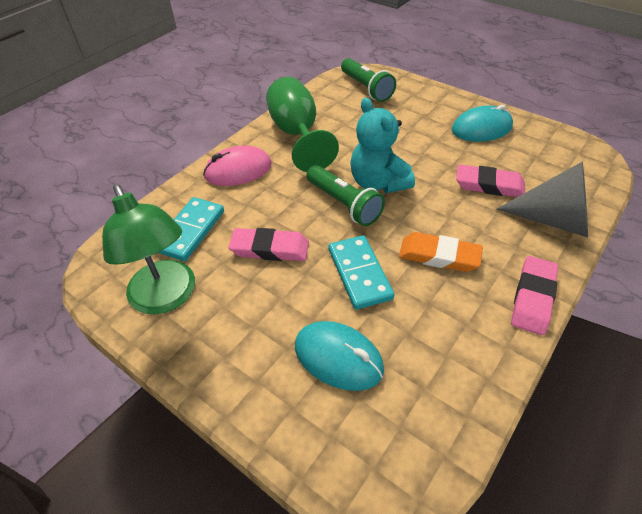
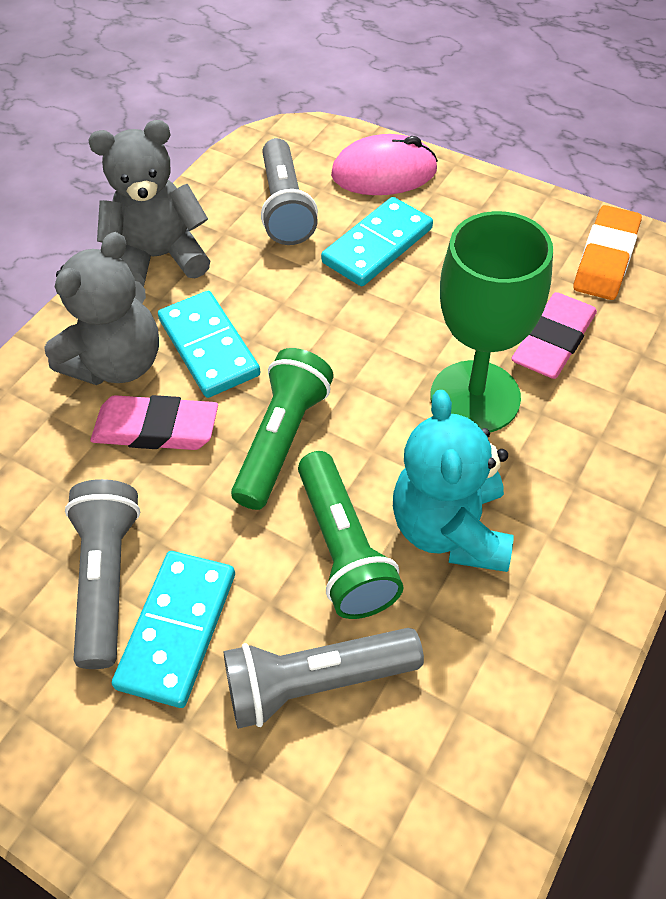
green lamp: 1 -> 0
grey cone: 1 -> 0
grey flashlight: 0 -> 3
grey teddy bear: 0 -> 2
pink eraser: 3 -> 2
turquoise domino: 2 -> 3
turquoise mouse: 2 -> 0

